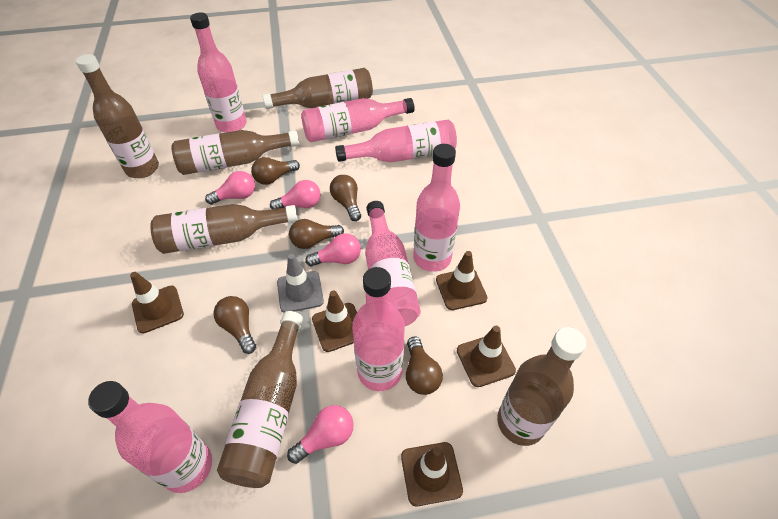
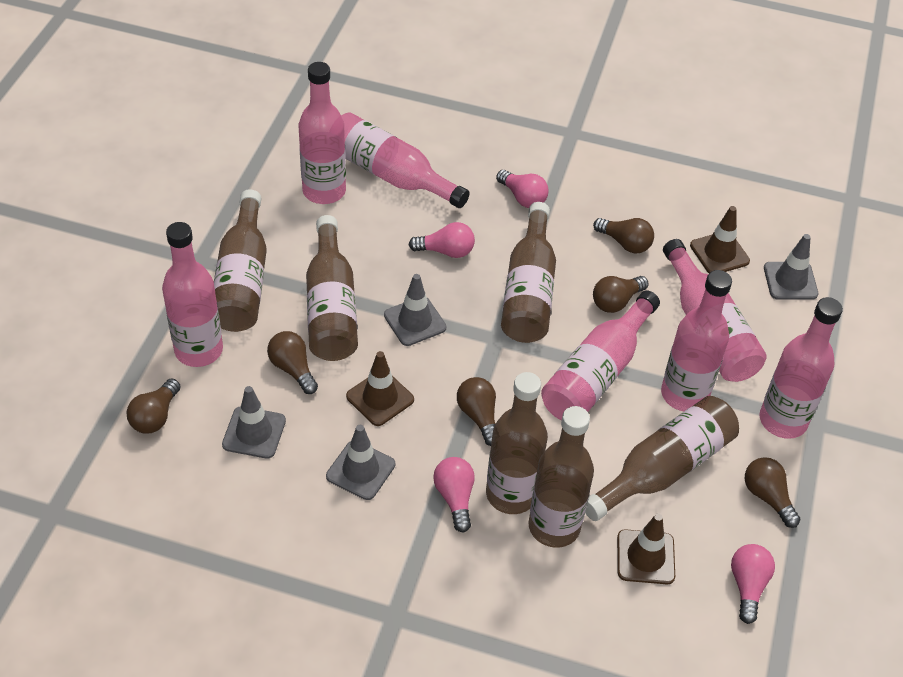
brown light bulb: 5 -> 6
brown traffic cone: 5 -> 3
grey traffic cone: 1 -> 4

